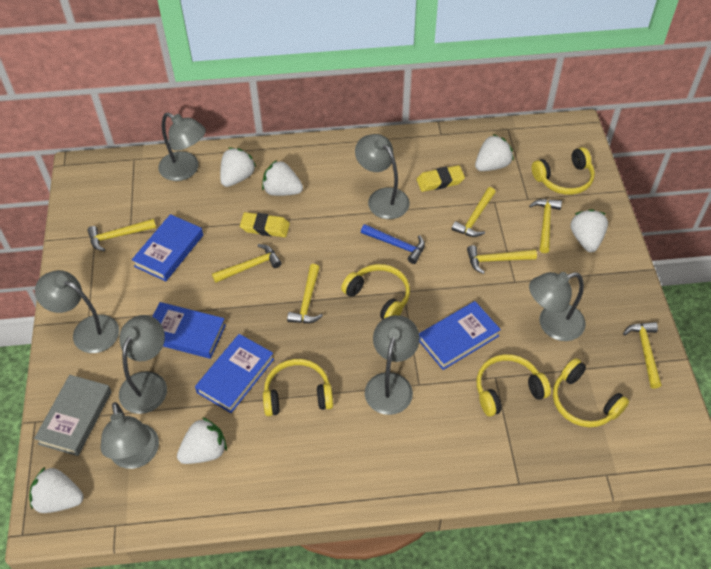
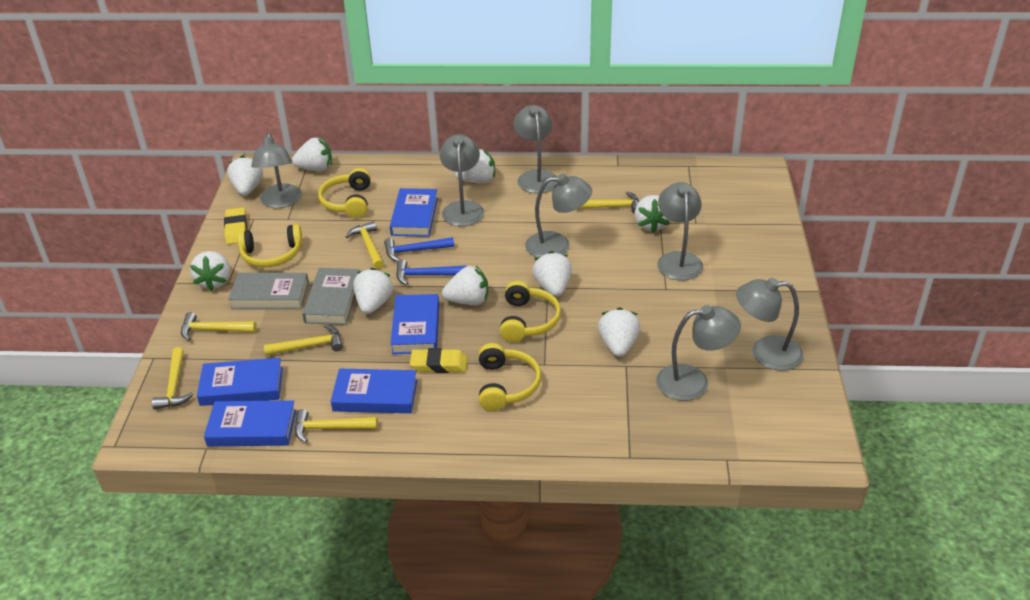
blue book: 4 -> 5
blue hammer: 1 -> 2
grey book: 1 -> 2
white strawberry: 6 -> 9
yellow hammer: 7 -> 6
yellow headphones: 5 -> 4

